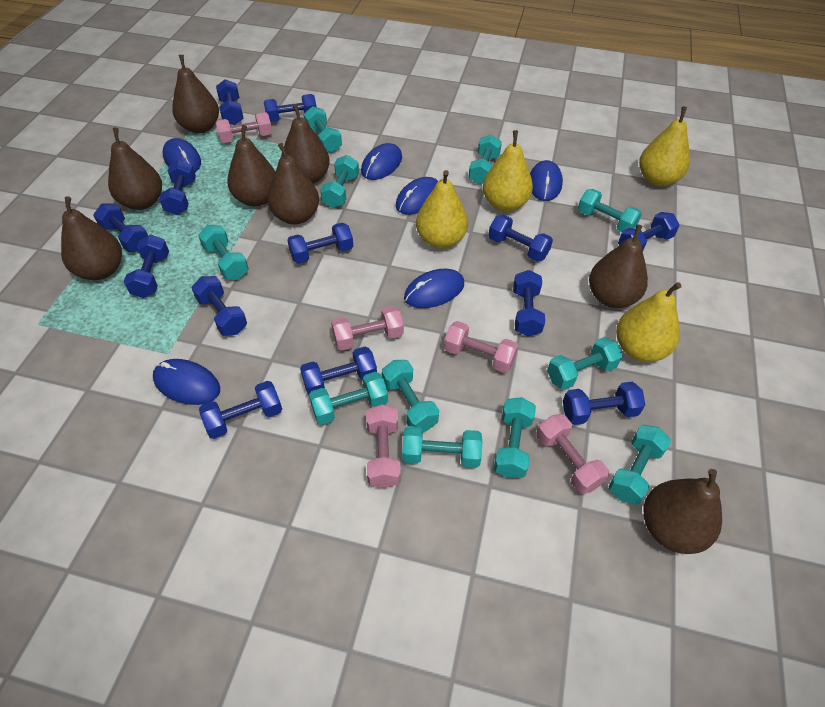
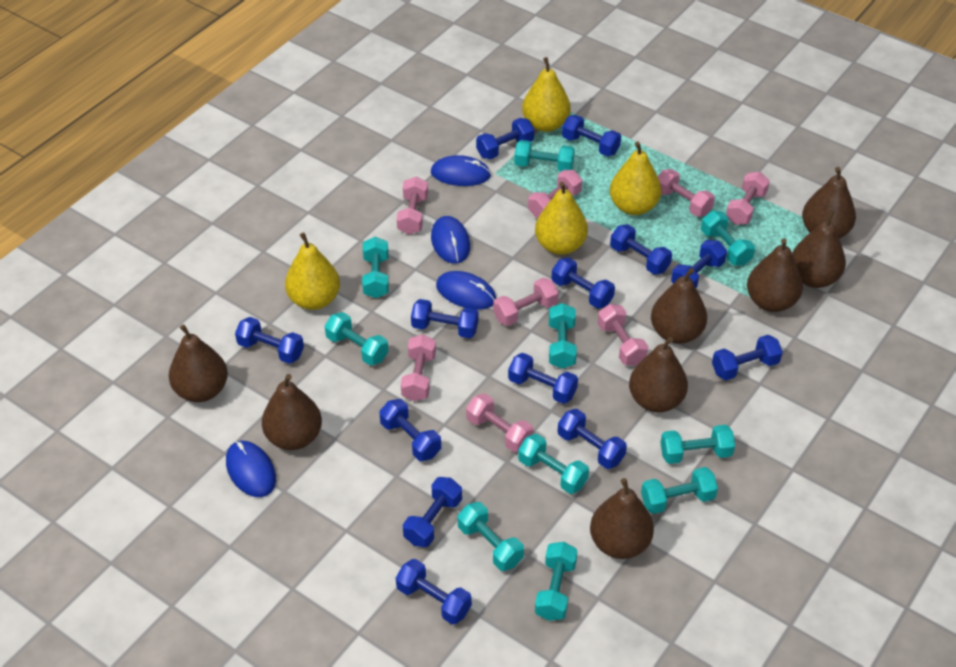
blue mouse: 6 -> 4
pink dumbbell: 5 -> 8
turquoise dumbbell: 11 -> 10

